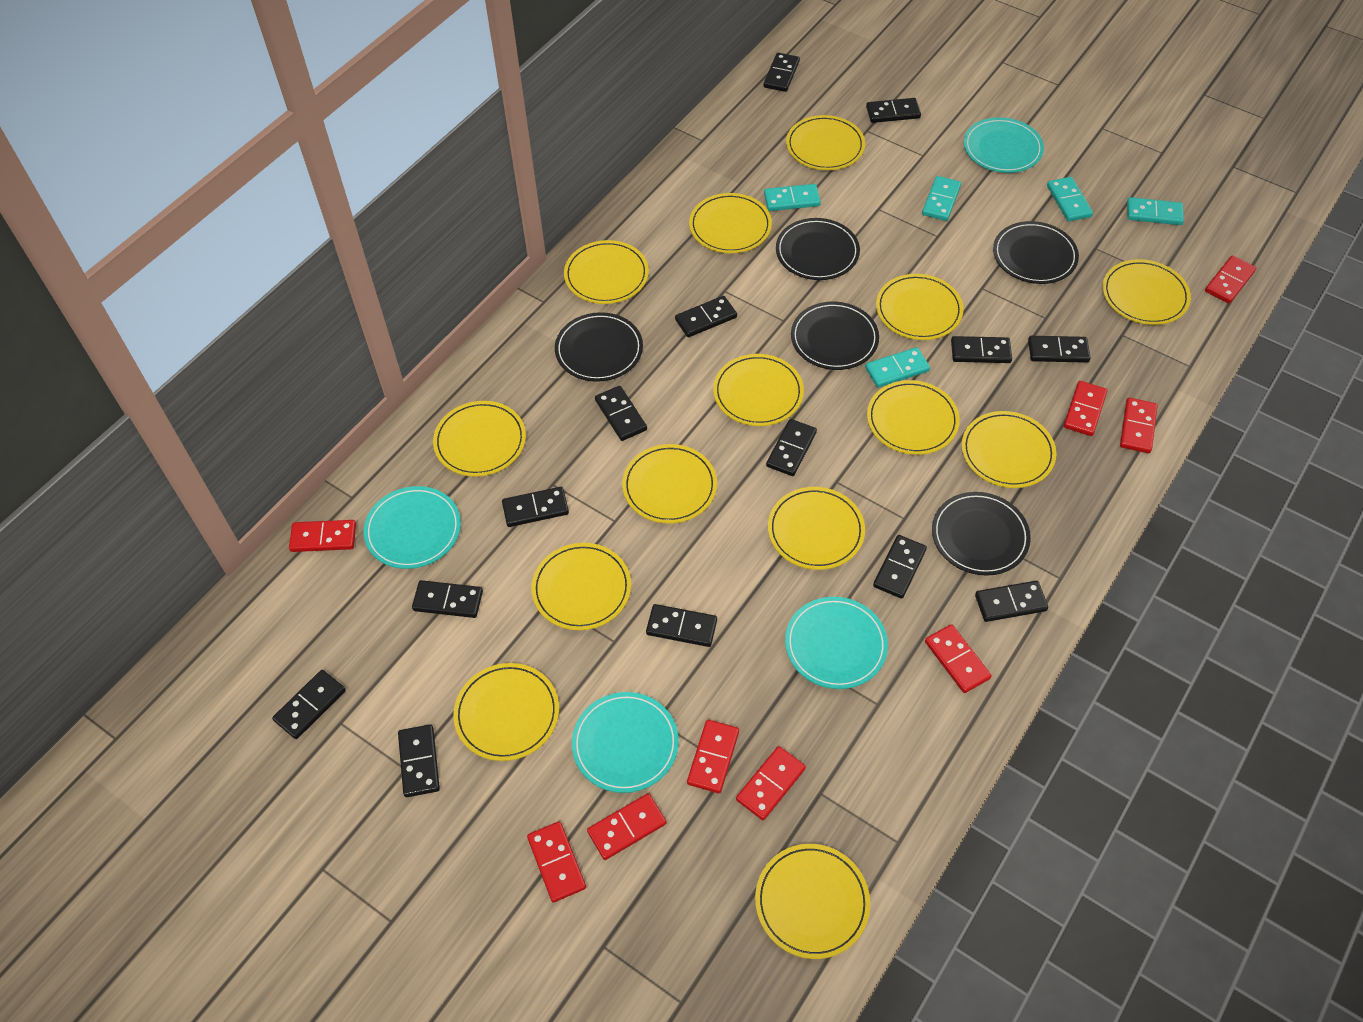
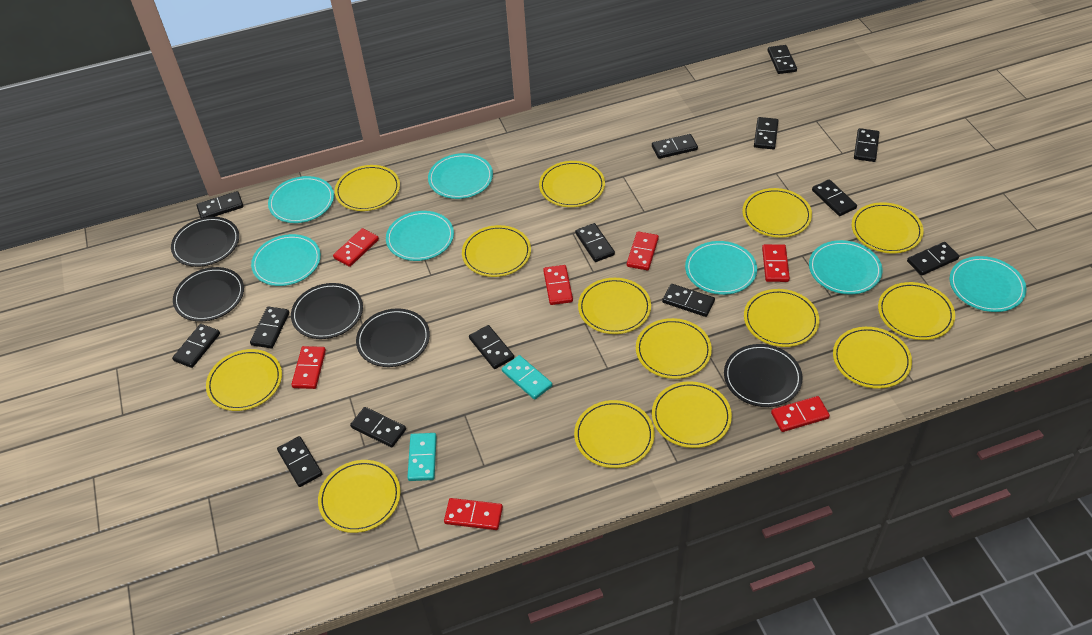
red domino: 9 -> 7
turquoise domino: 5 -> 2
turquoise plate: 4 -> 7

